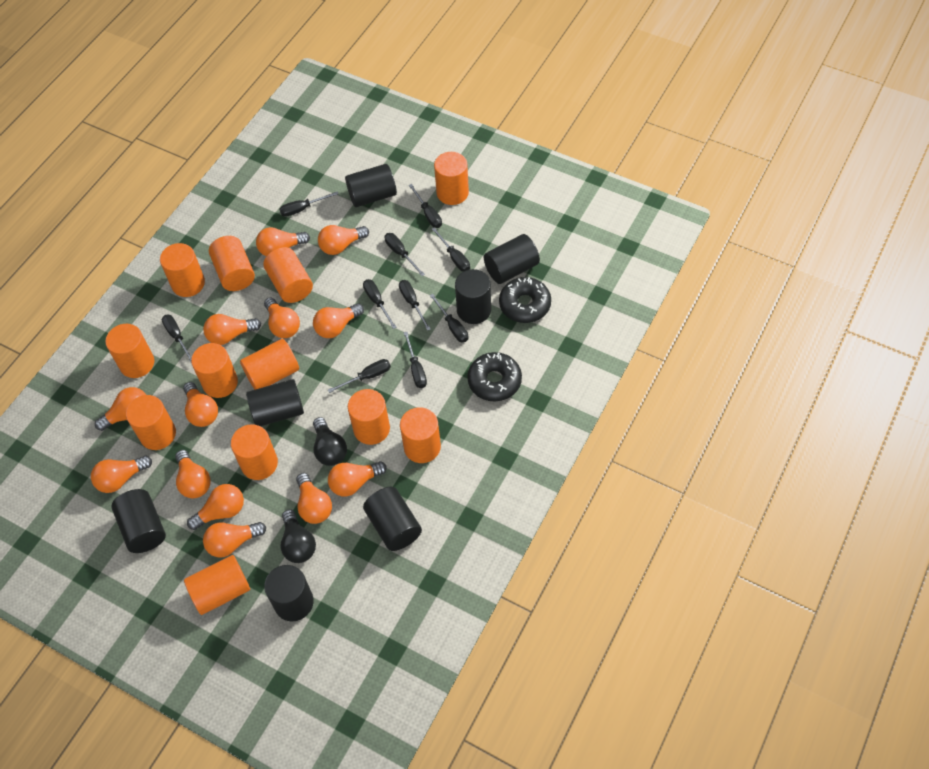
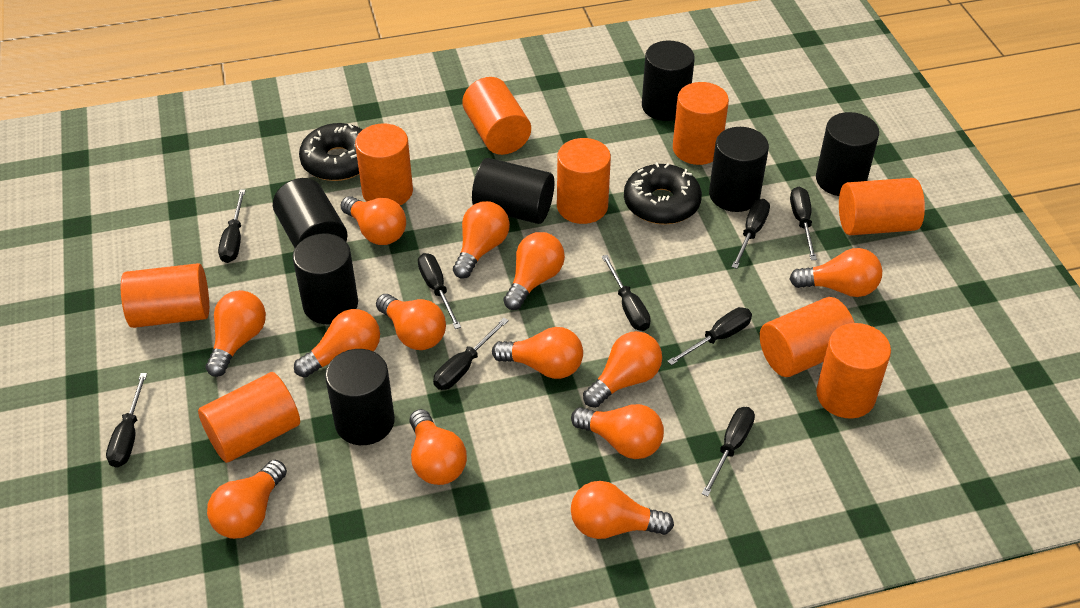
black light bulb: 2 -> 0
black screwdriver: 10 -> 9
orange cylinder: 12 -> 9

